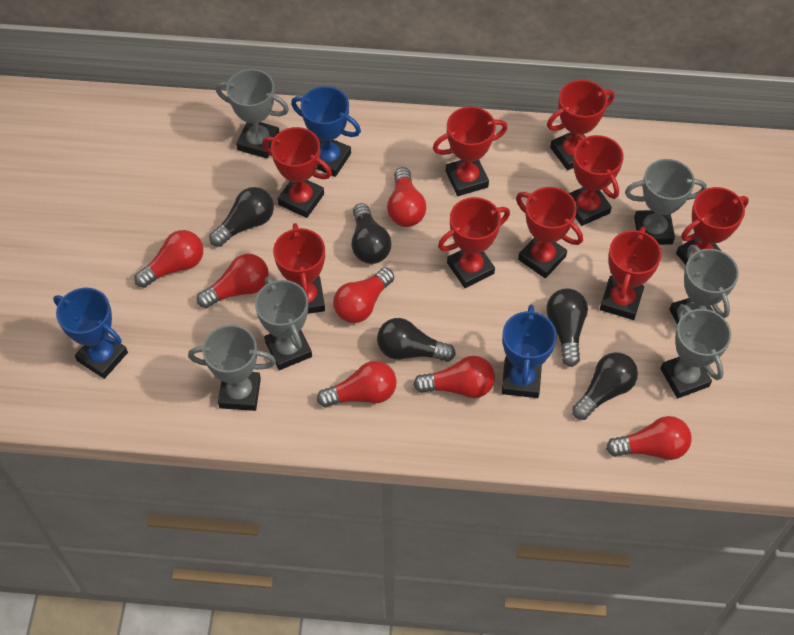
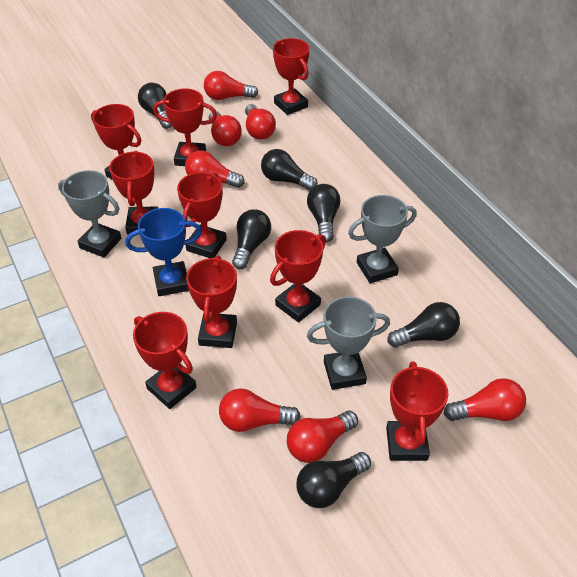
black light bulb: 5 -> 6
blue trophy: 3 -> 1
grey trophy: 6 -> 3

